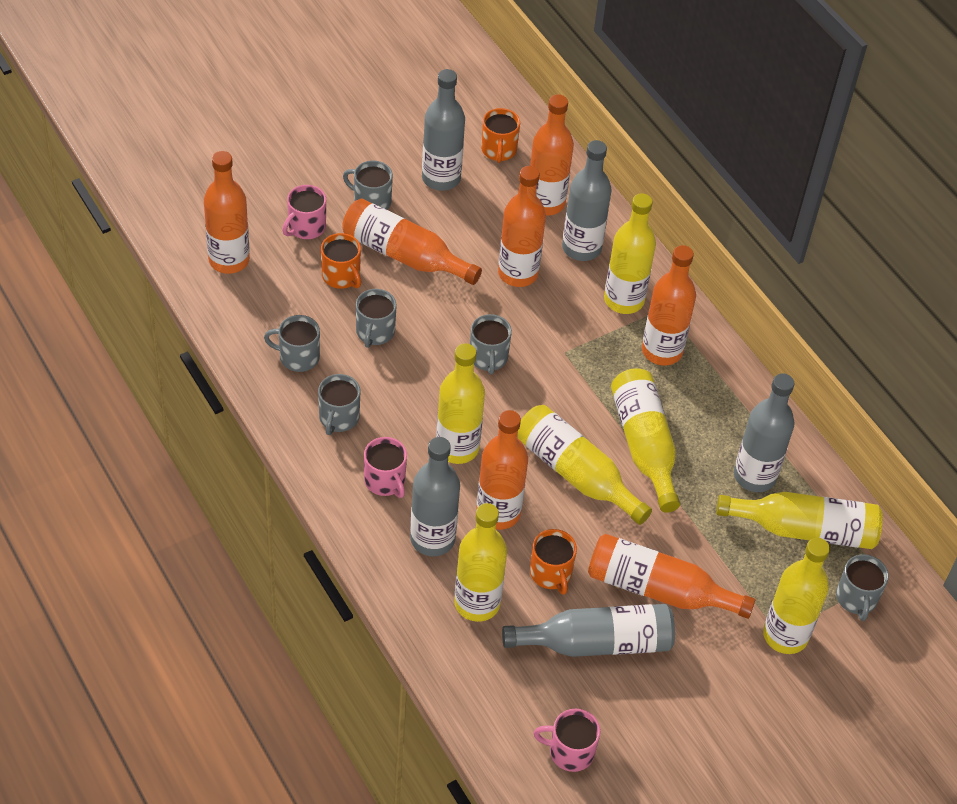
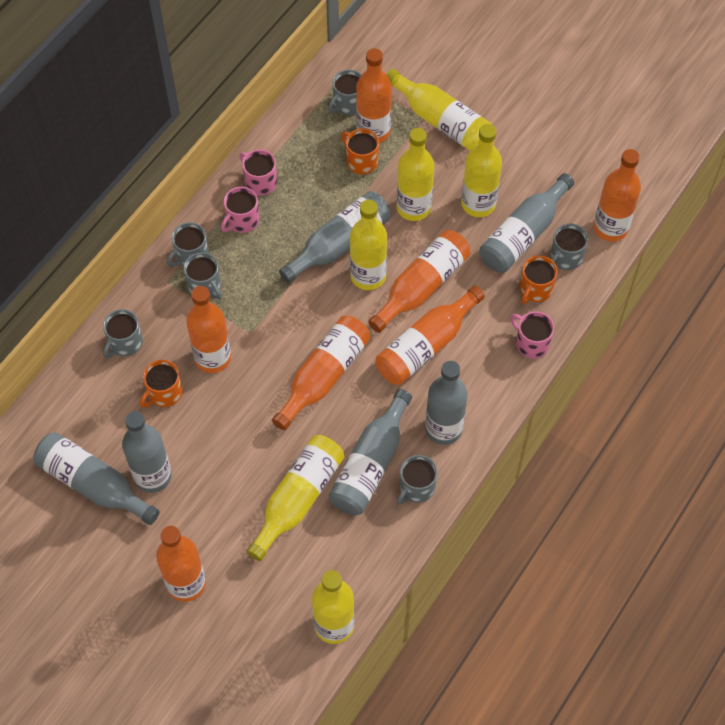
grey bottle: 5 -> 6
yellow bottle: 7 -> 6

